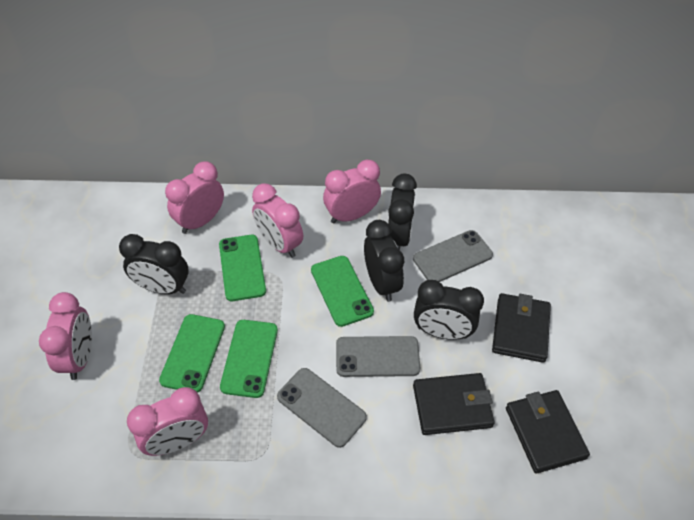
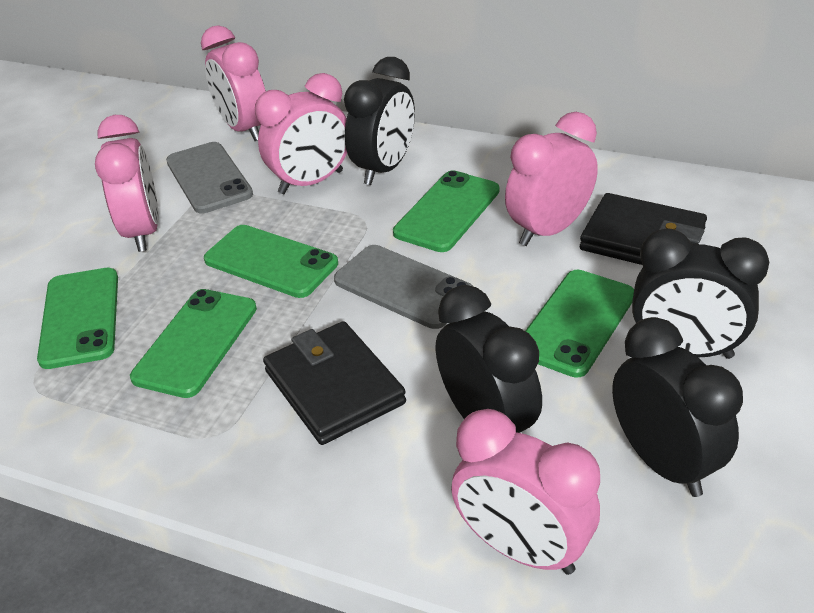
black wallet: 3 -> 2
green phone: 4 -> 5
grey phone: 3 -> 2

